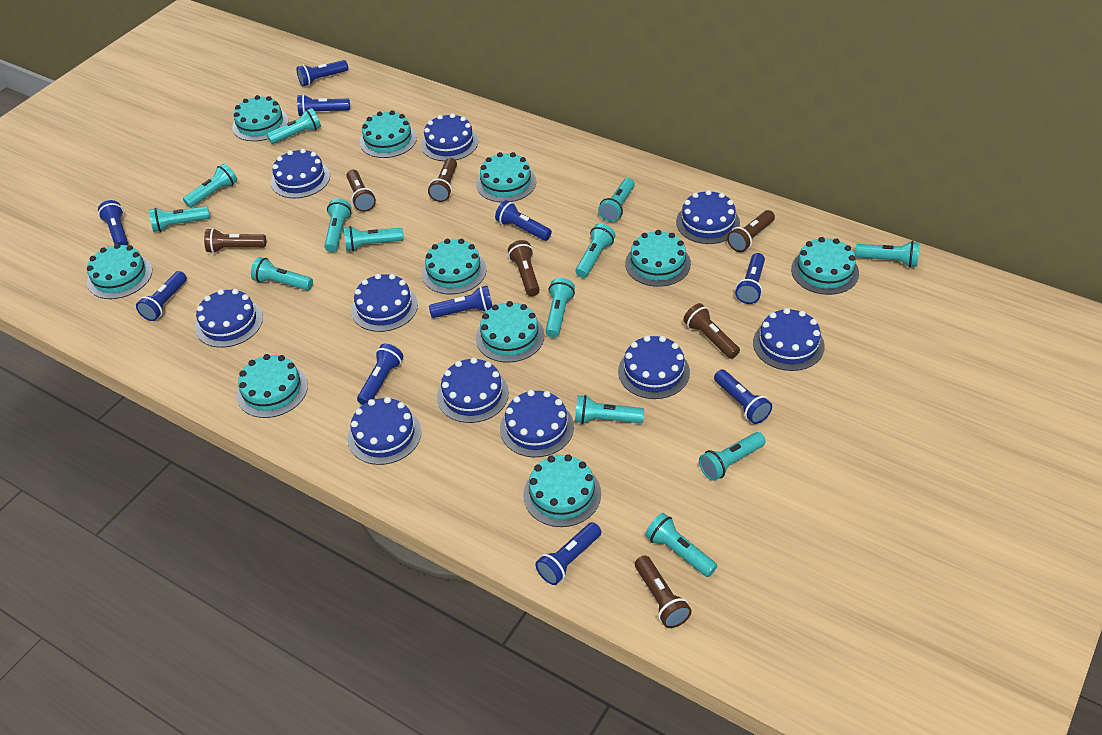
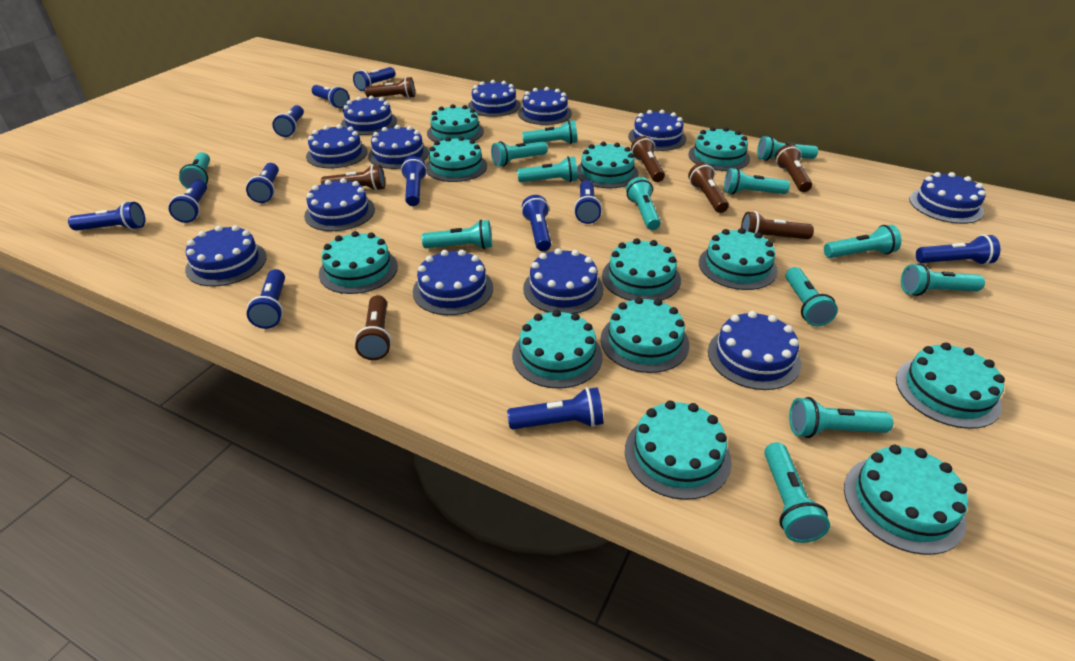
blue cake: 10 -> 12
blue flashlight: 10 -> 12
turquoise cake: 10 -> 12

